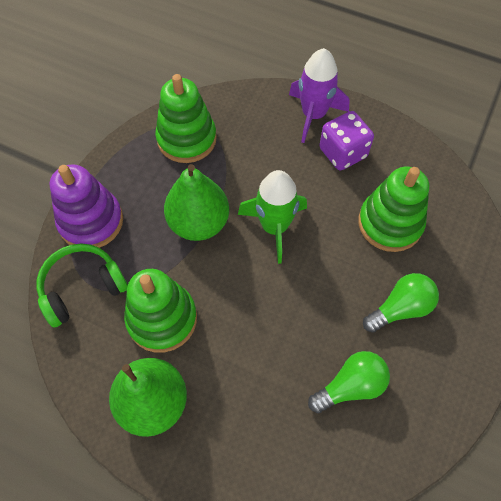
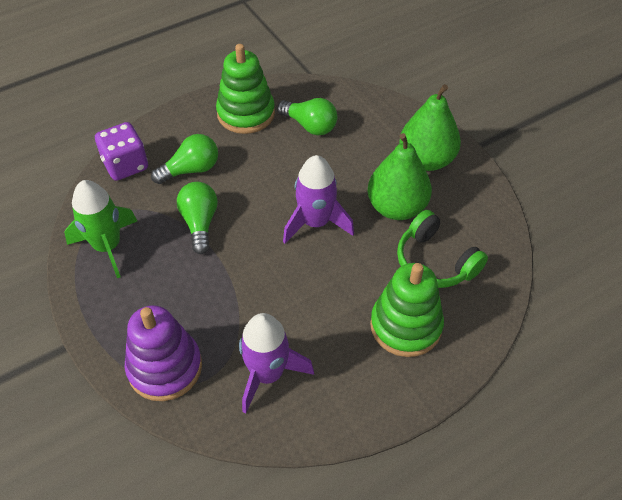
green light bulb: 2 -> 3
green stacking toy: 3 -> 2
purple rocket: 1 -> 2

